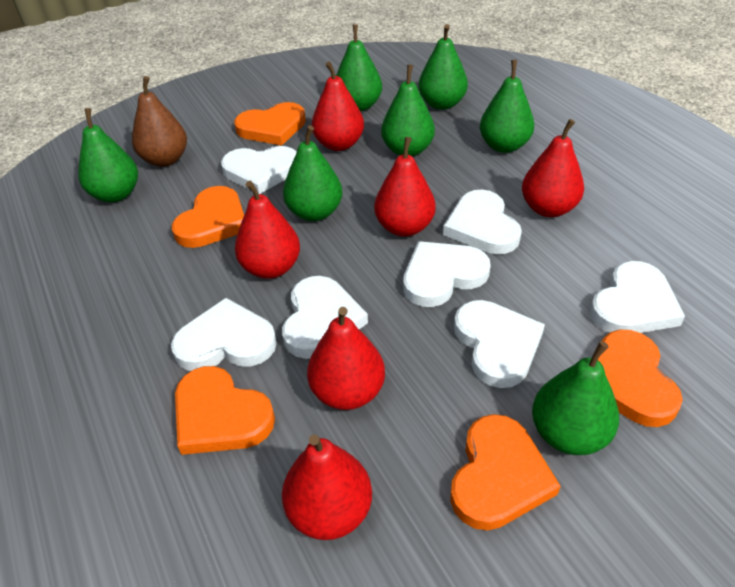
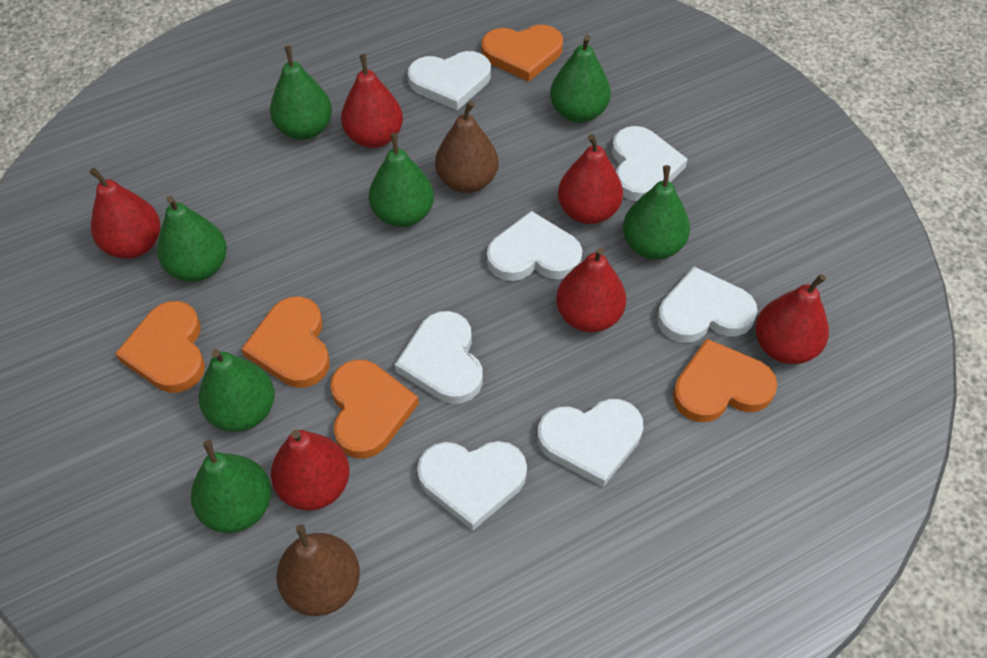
brown pear: 1 -> 2

